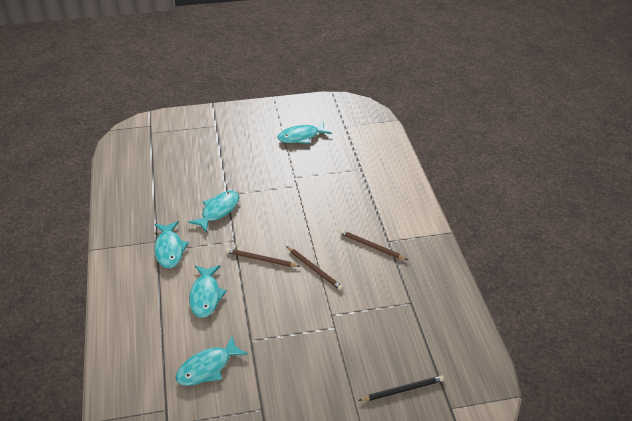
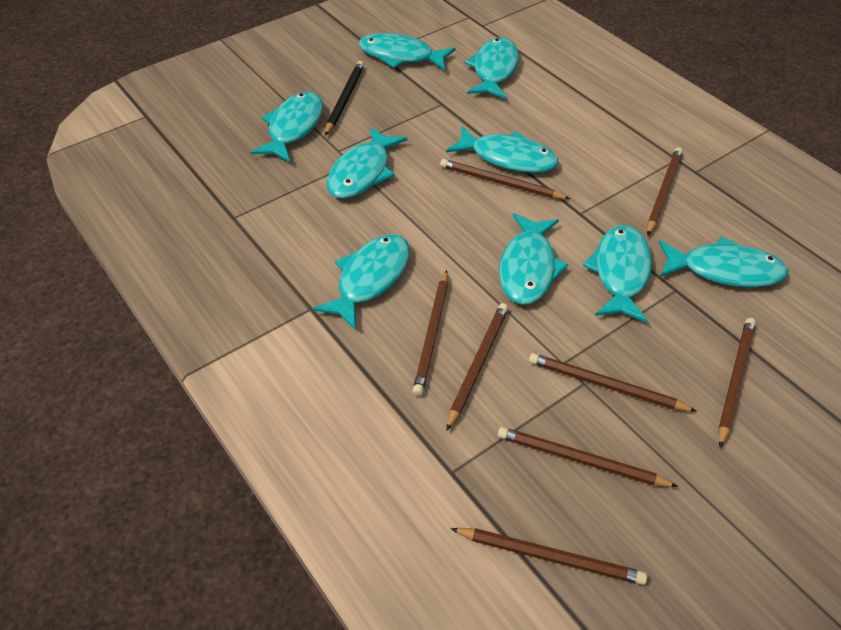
brown pencil: 3 -> 8
turquoise fish: 5 -> 9

